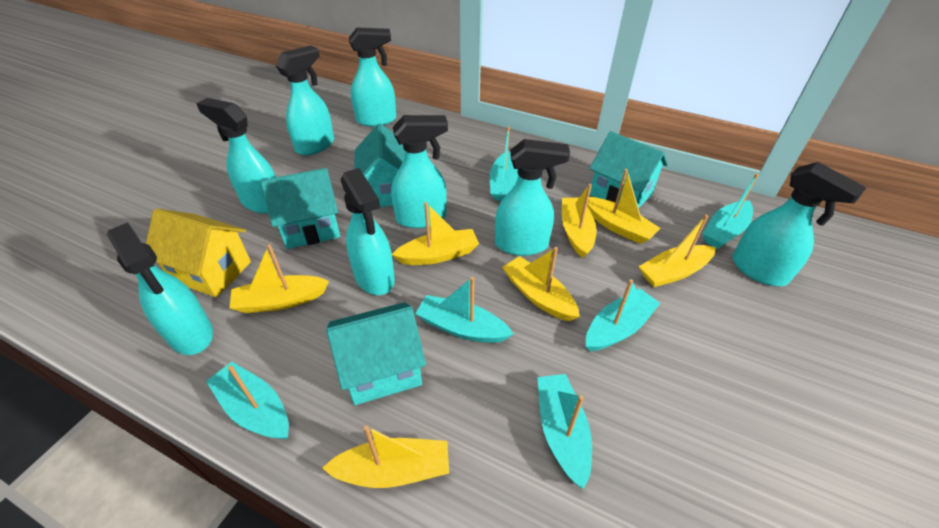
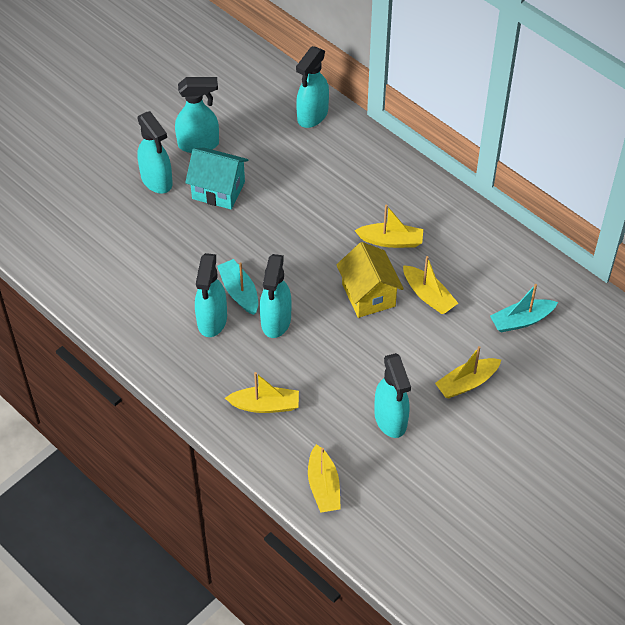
turquoise boat: 6 -> 2
turquoise house: 4 -> 1
turquoise spray bottle: 8 -> 6
yellow boat: 7 -> 5

